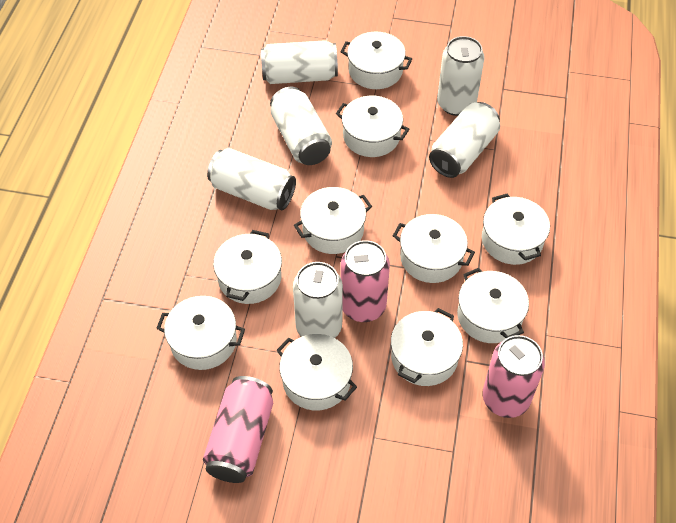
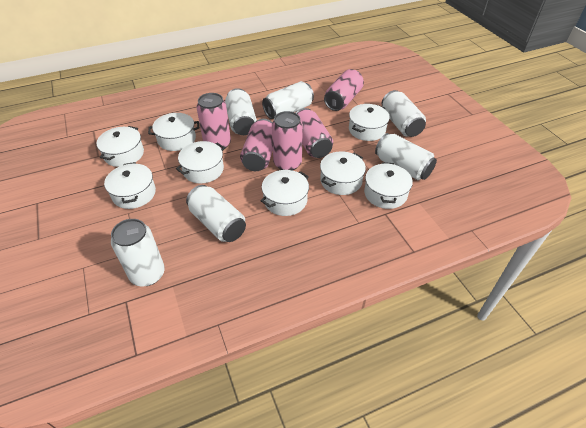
pink can: 3 -> 5
white pot: 10 -> 8

